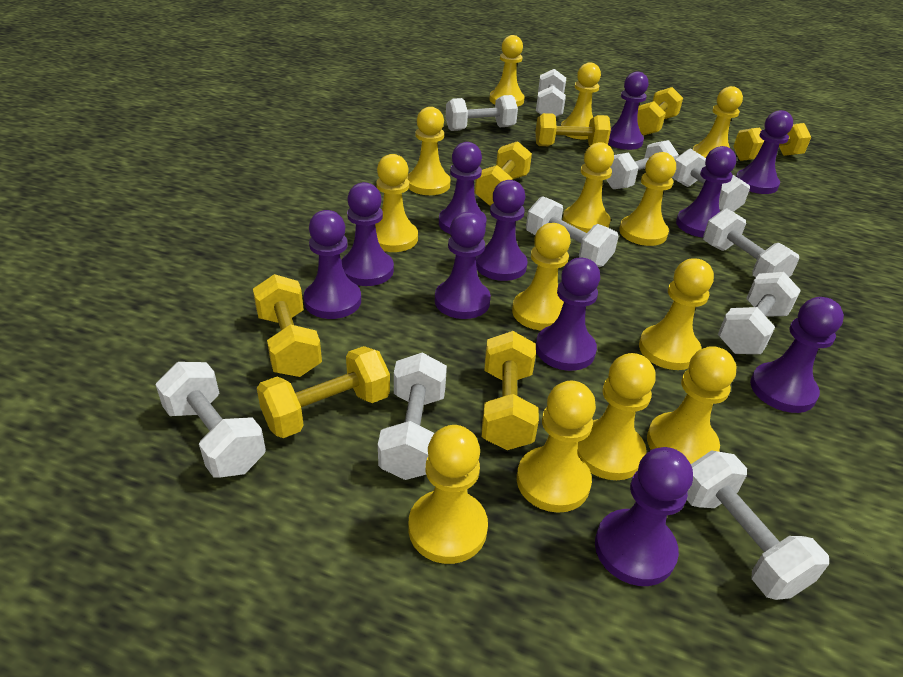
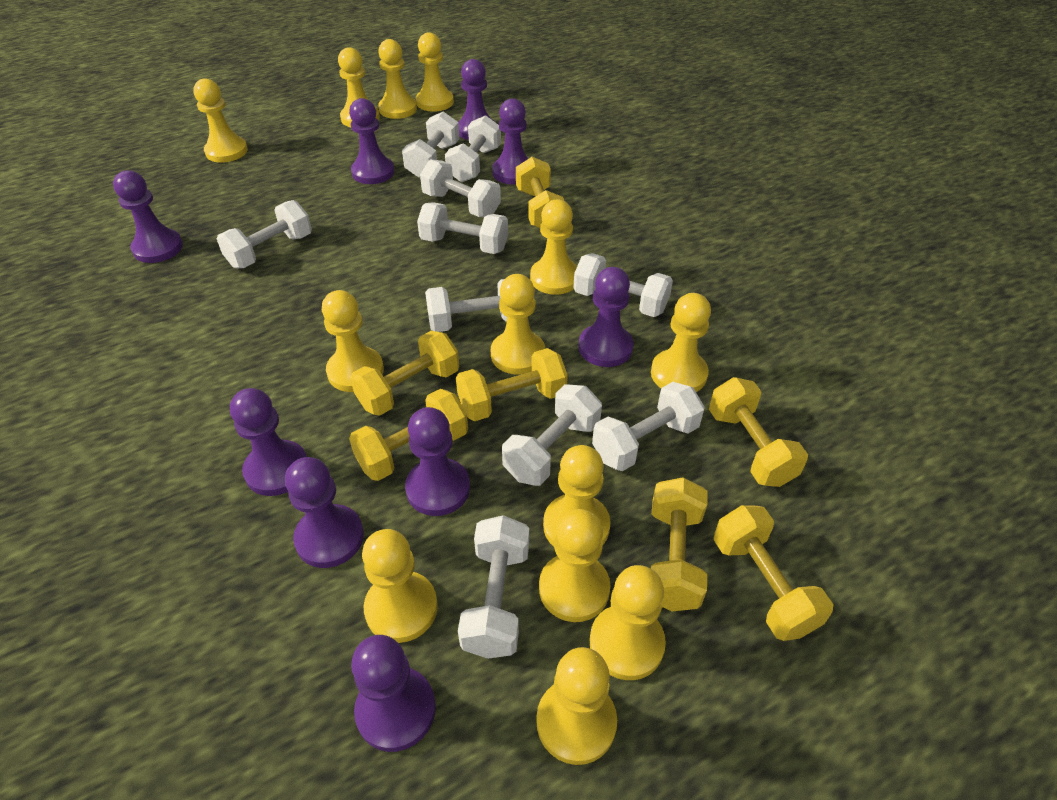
purple pawn: 11 -> 9

